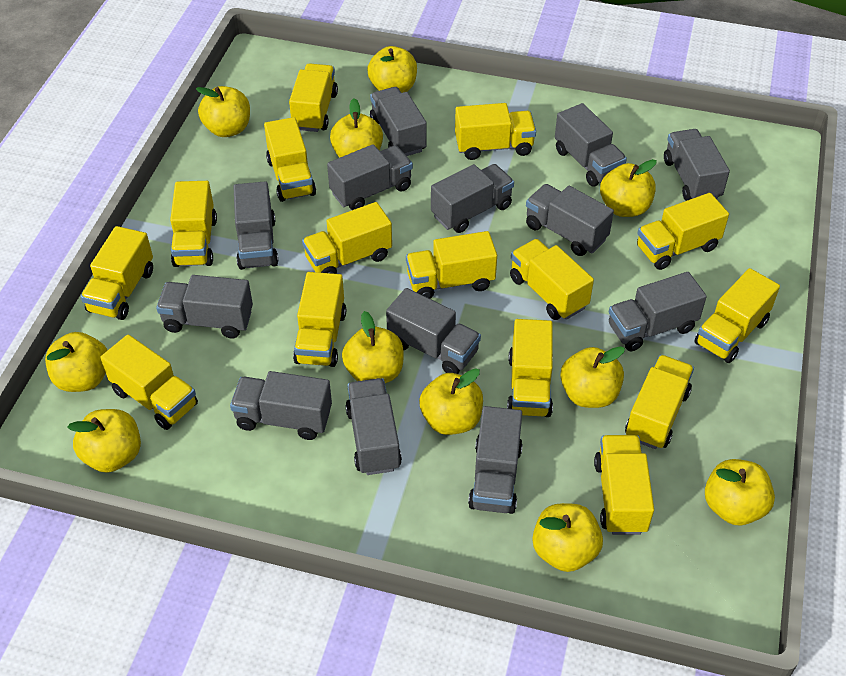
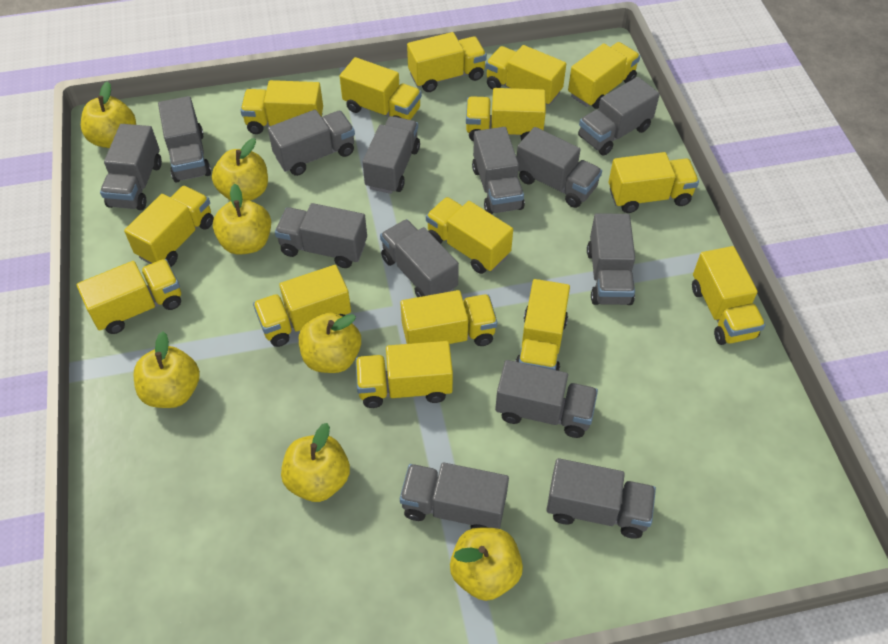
yellow apple: 11 -> 7

